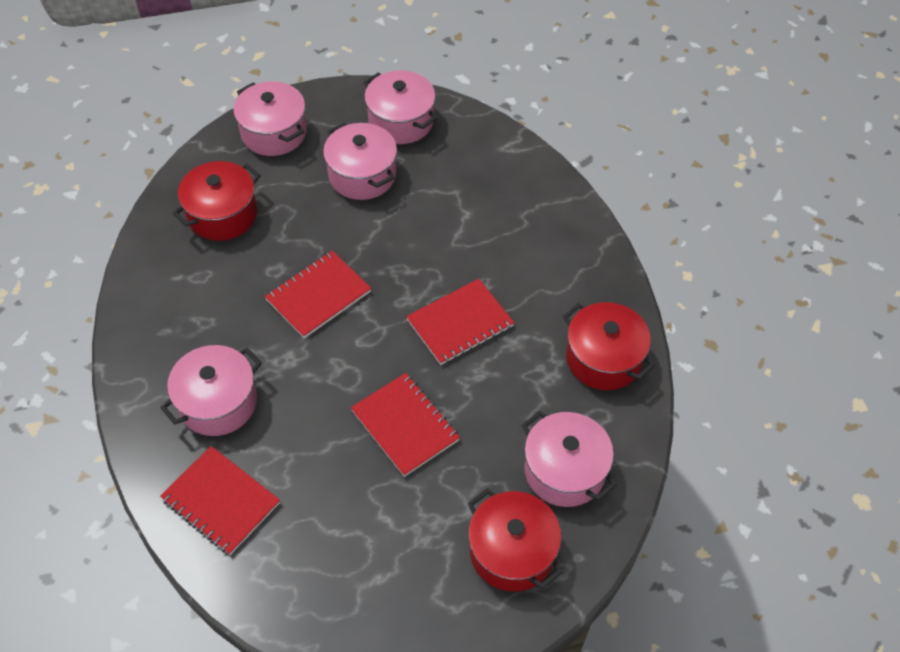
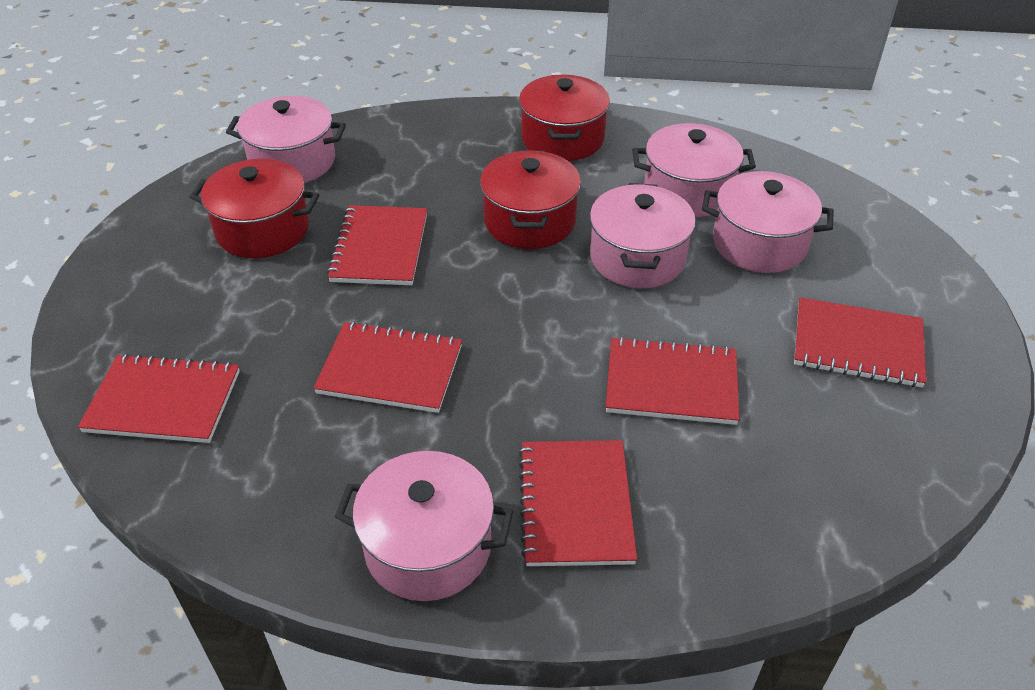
red notebook: 4 -> 6

